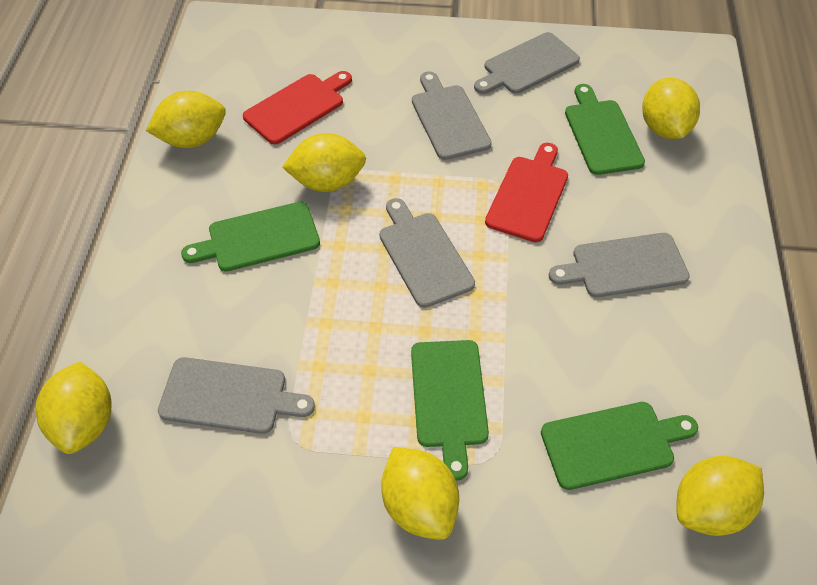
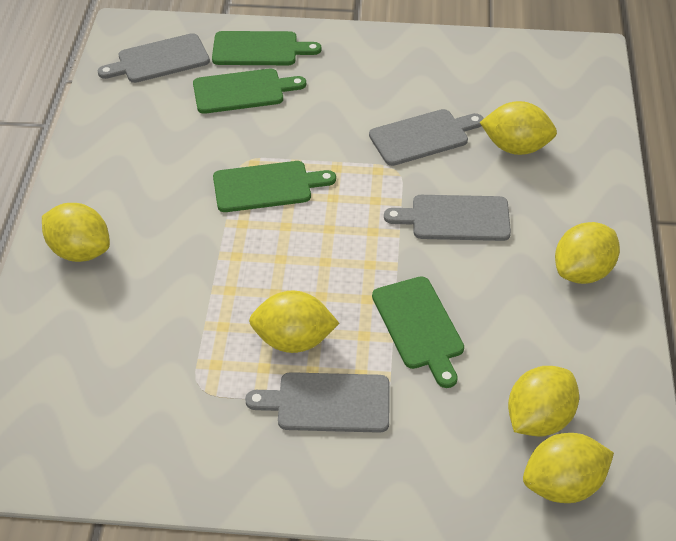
grey cutting board: 5 -> 4
red cutting board: 2 -> 0

